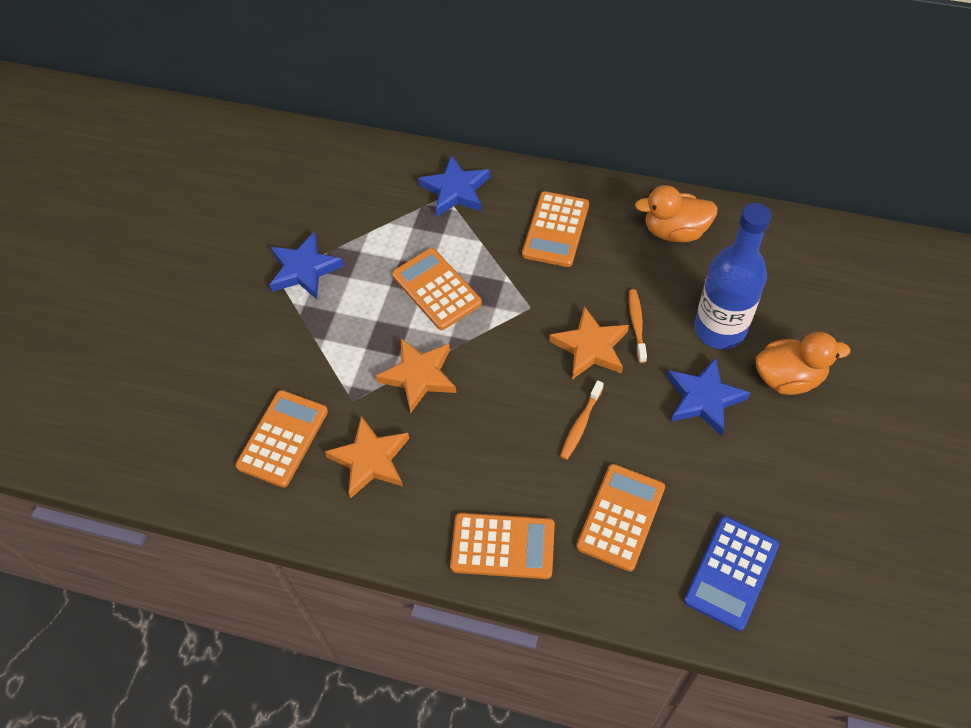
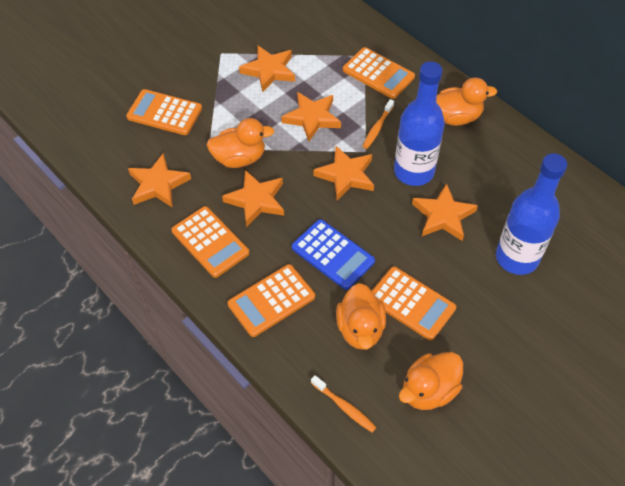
blue bottle: 1 -> 2
blue star: 3 -> 0
orange duck: 2 -> 4
orange star: 3 -> 6

